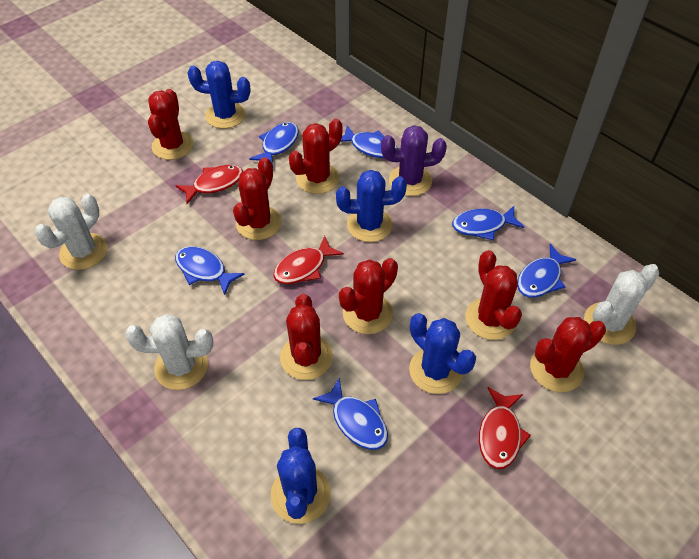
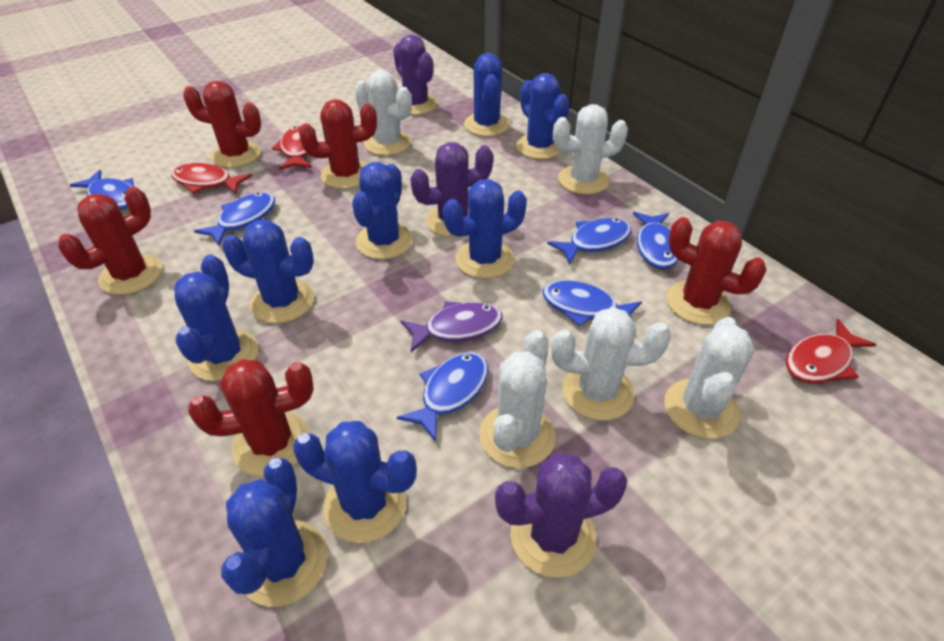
blue cactus: 4 -> 8
purple cactus: 1 -> 3
purple fish: 0 -> 1
red cactus: 7 -> 5
white cactus: 3 -> 5

